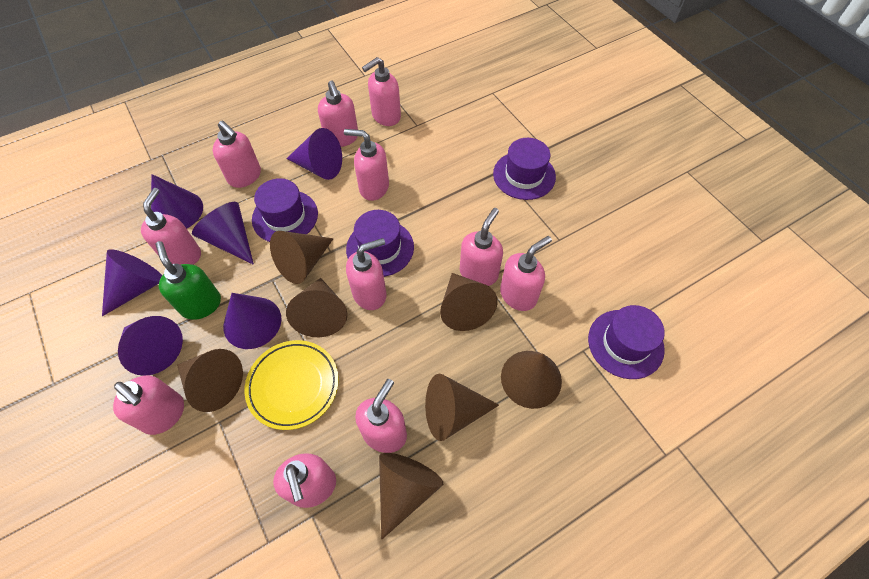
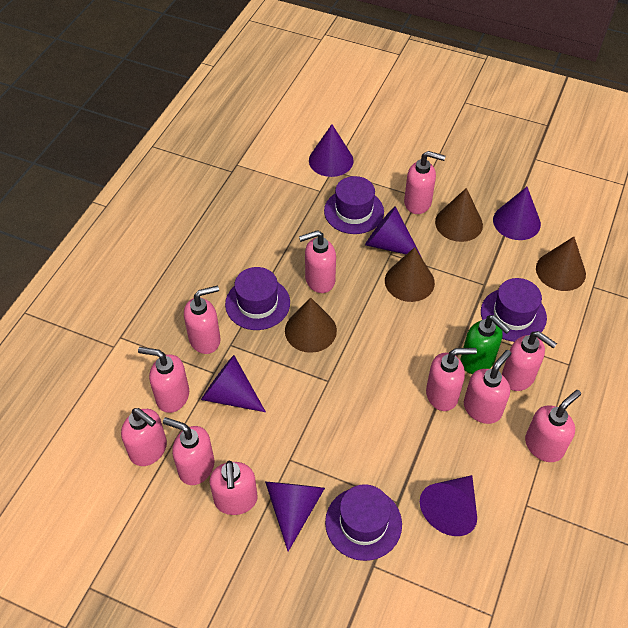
brown cone: 7 -> 4
yellow plate: 1 -> 0

